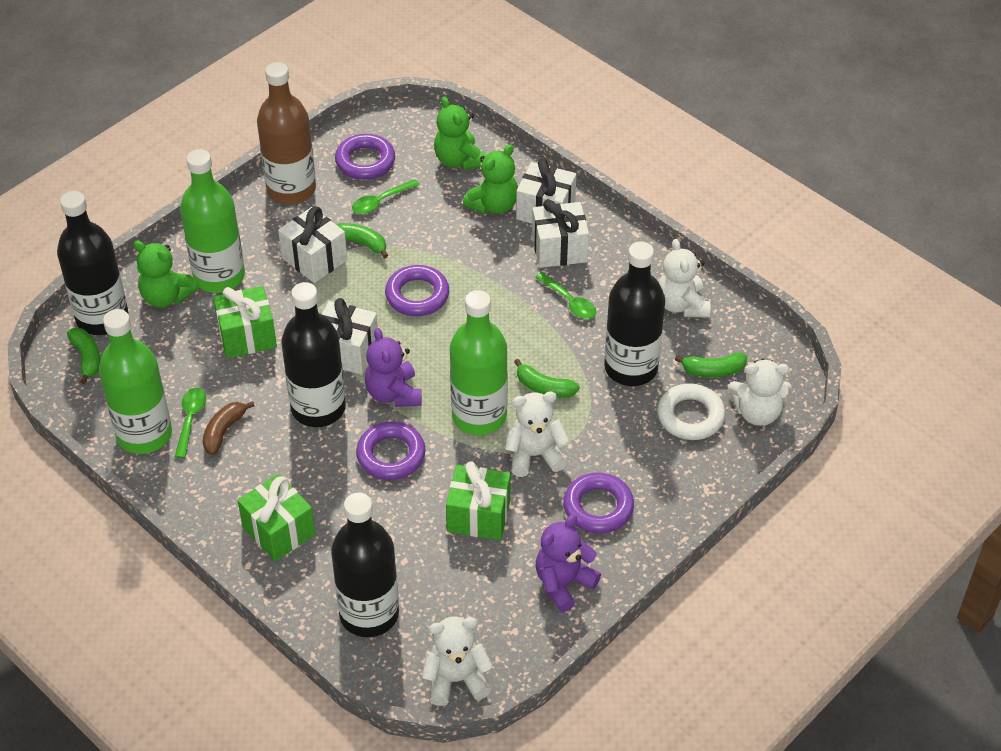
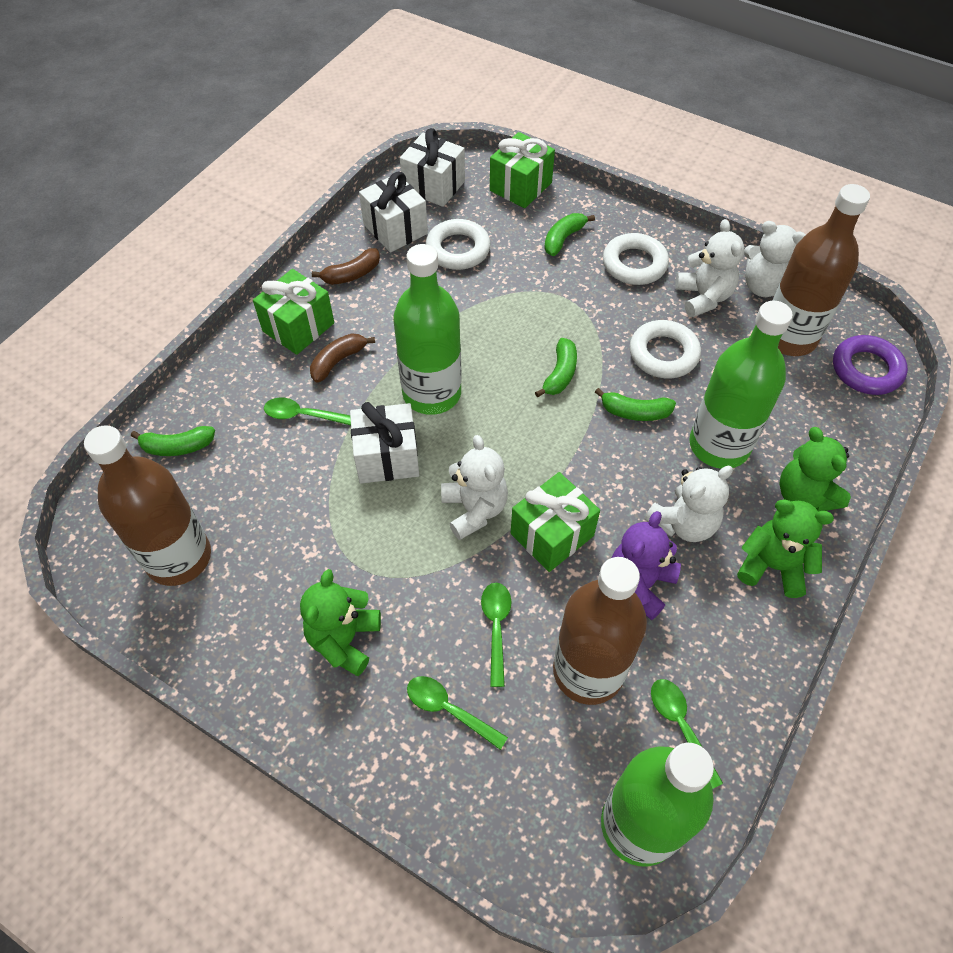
black bottle: 4 -> 0
brown banana: 1 -> 2
brown bottle: 1 -> 3
green spoon: 3 -> 4
purple ring: 4 -> 1
purple teddy bear: 2 -> 1
white gift: 4 -> 3
white ring: 1 -> 3

